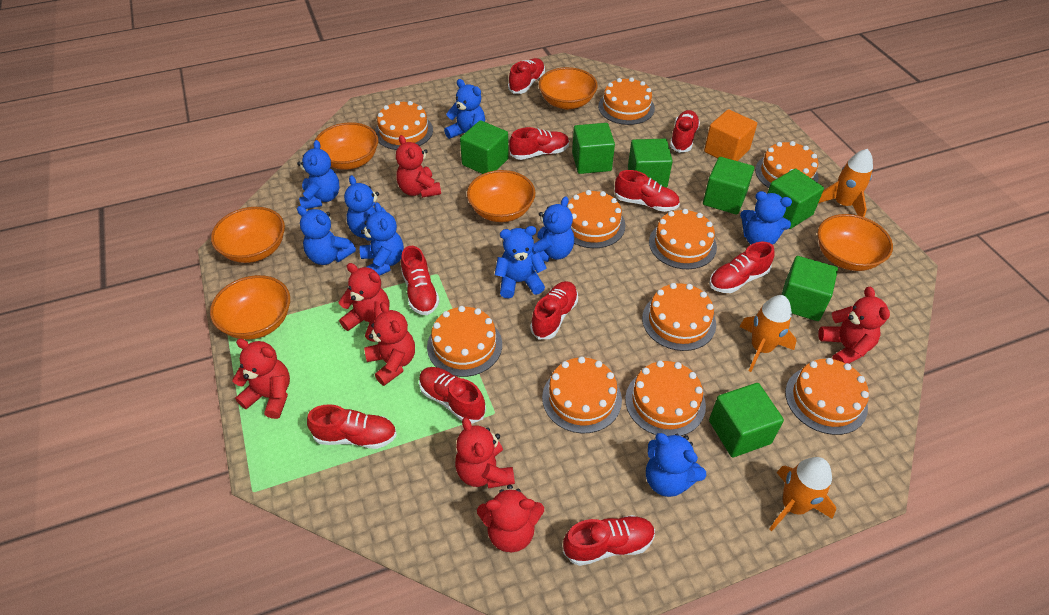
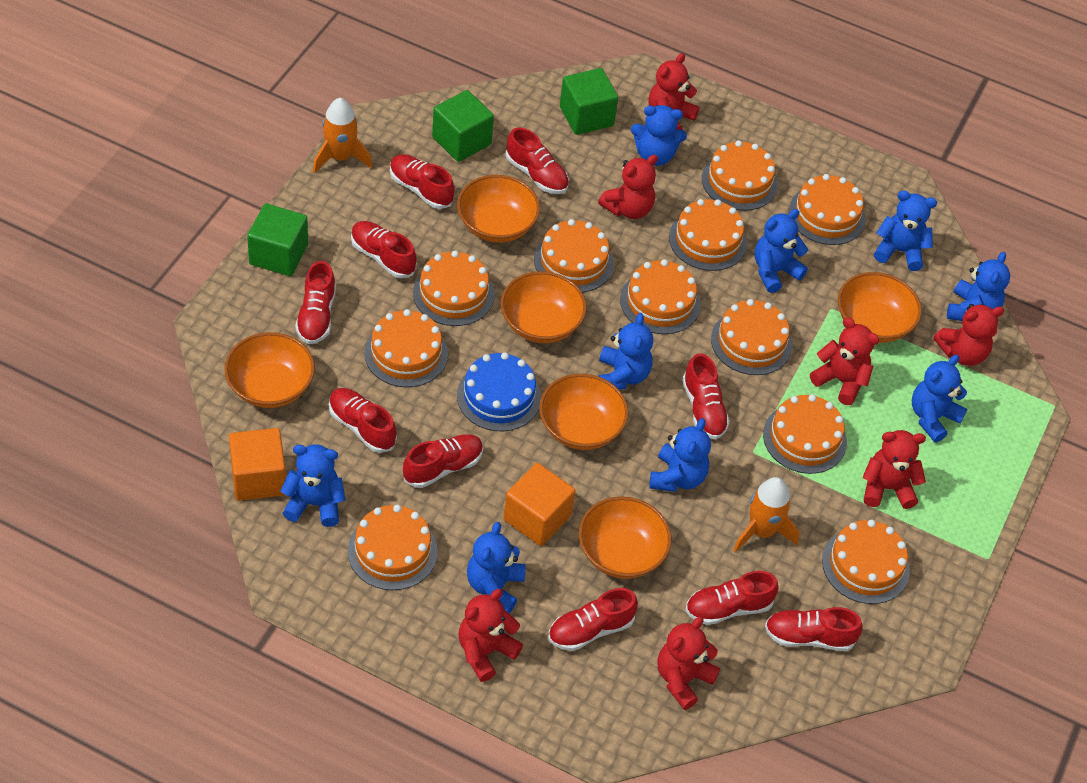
blue cake: 0 -> 1
green cube: 7 -> 3
orange cake: 10 -> 11
orange cube: 1 -> 2
orange rocket: 3 -> 2

